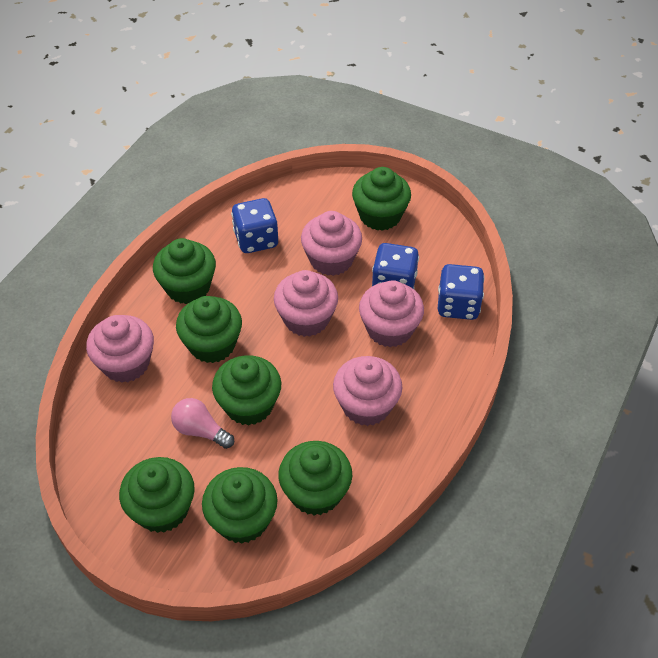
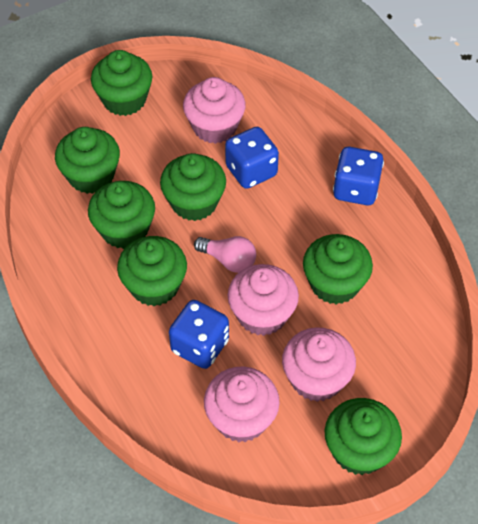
pink cupcake: 5 -> 4

